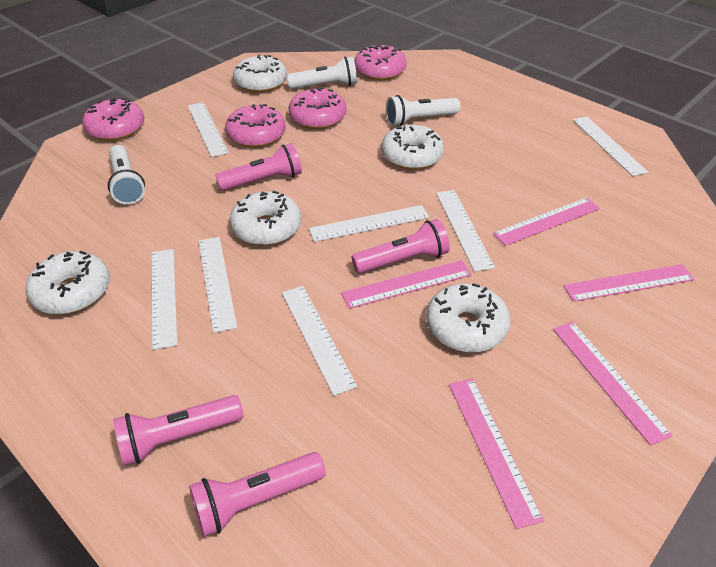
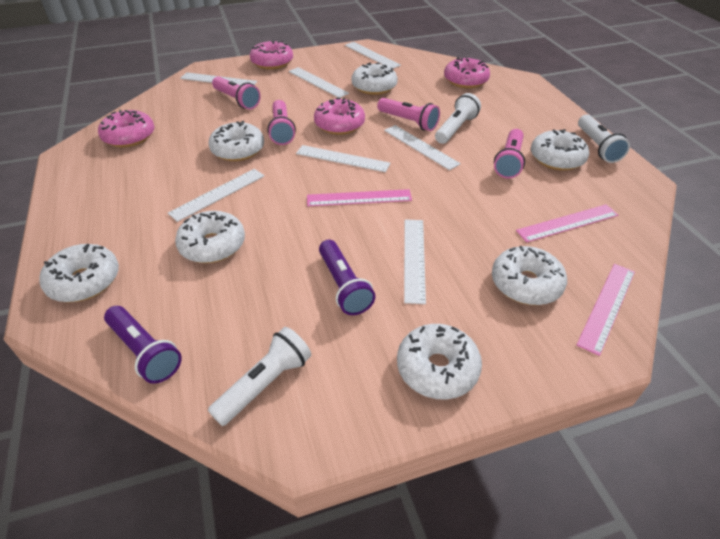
pink ruler: 5 -> 3
purple flashlight: 0 -> 2
white donut: 5 -> 7

